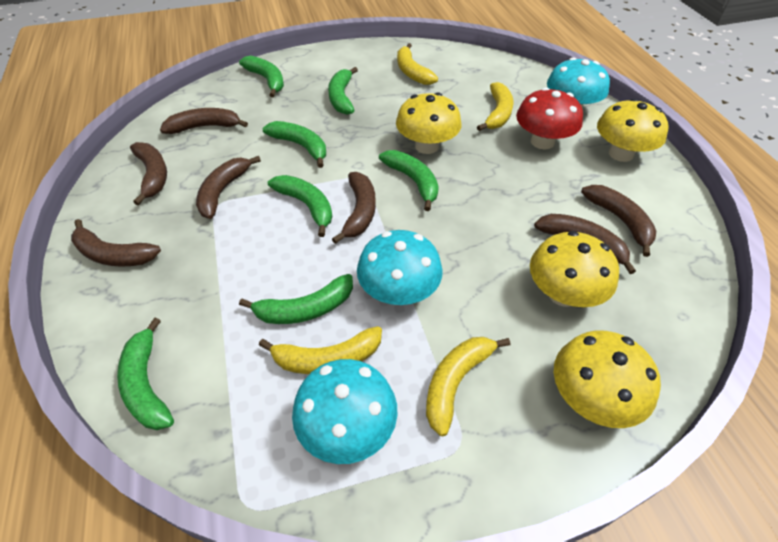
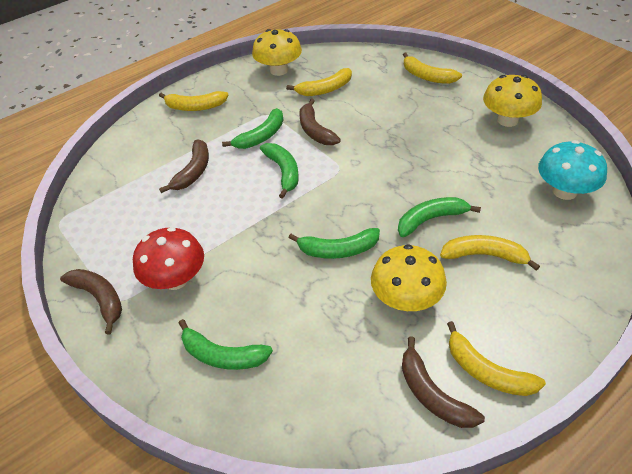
brown banana: 7 -> 4
green banana: 7 -> 5
turquoise mushroom: 3 -> 1
yellow banana: 4 -> 5
yellow mushroom: 4 -> 3

